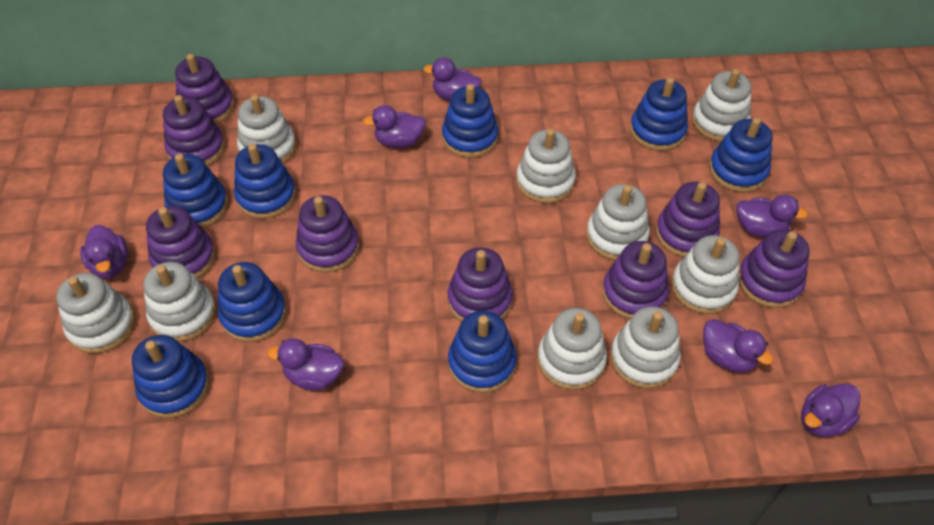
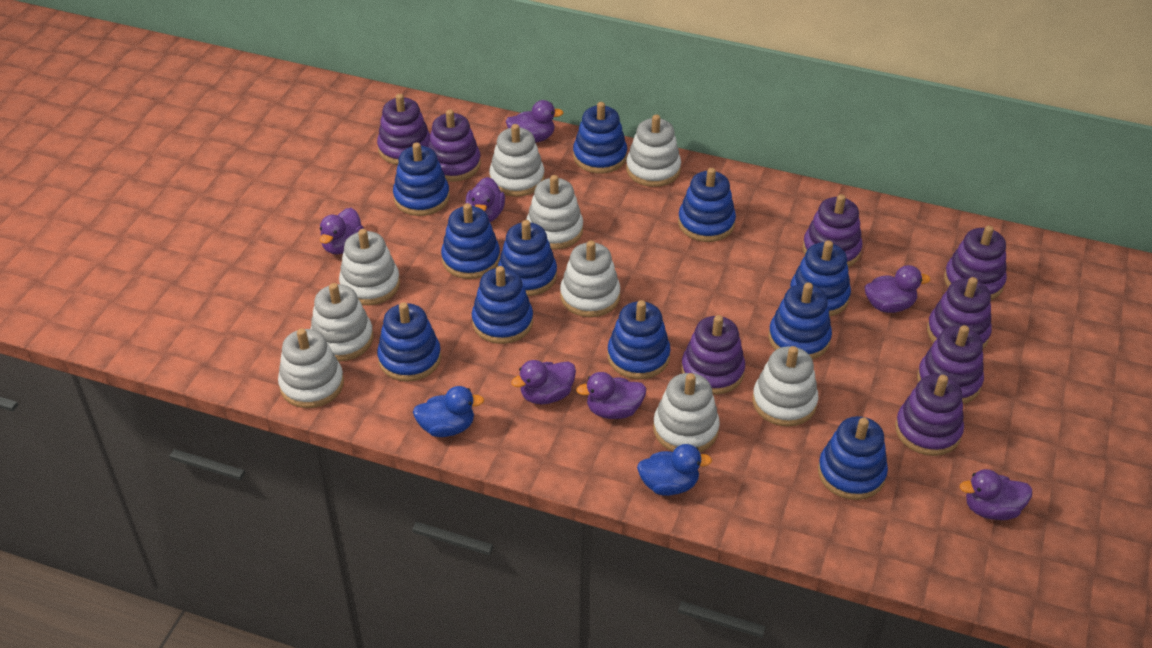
blue duck: 0 -> 2
blue stacking toy: 8 -> 11

